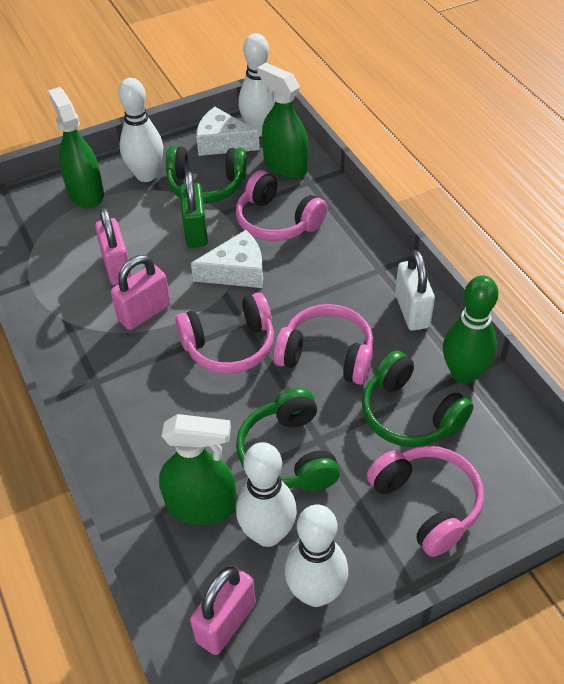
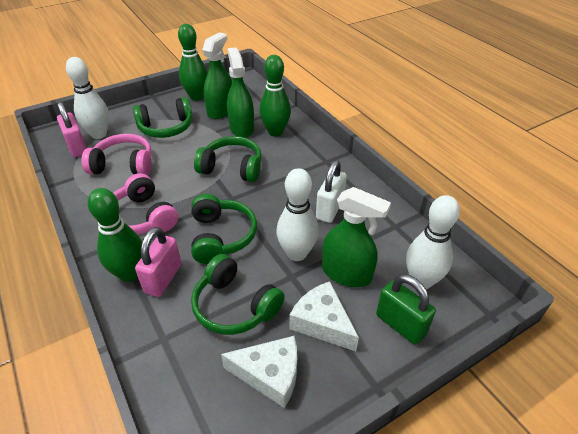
green bowling pin: 1 -> 3
green headphones: 3 -> 4
pink headphones: 4 -> 2
pink padlock: 3 -> 2
white bowling pin: 4 -> 3

